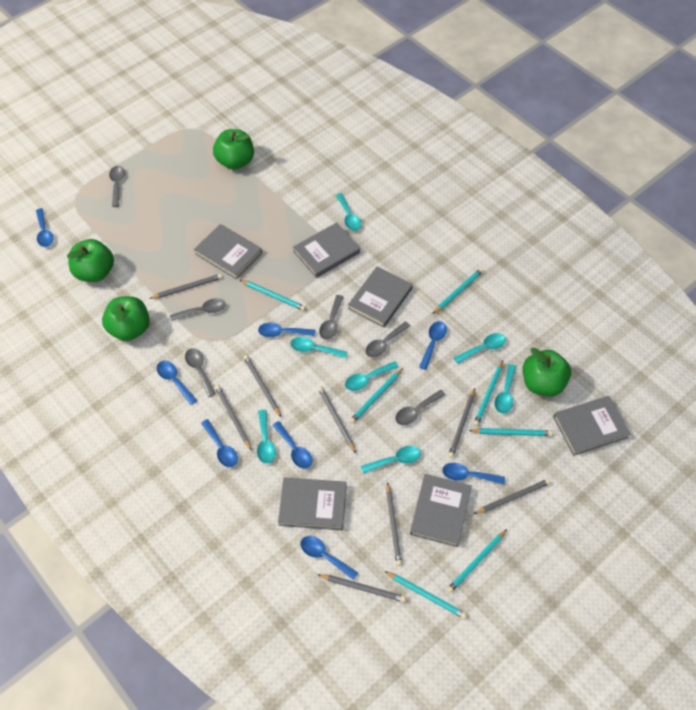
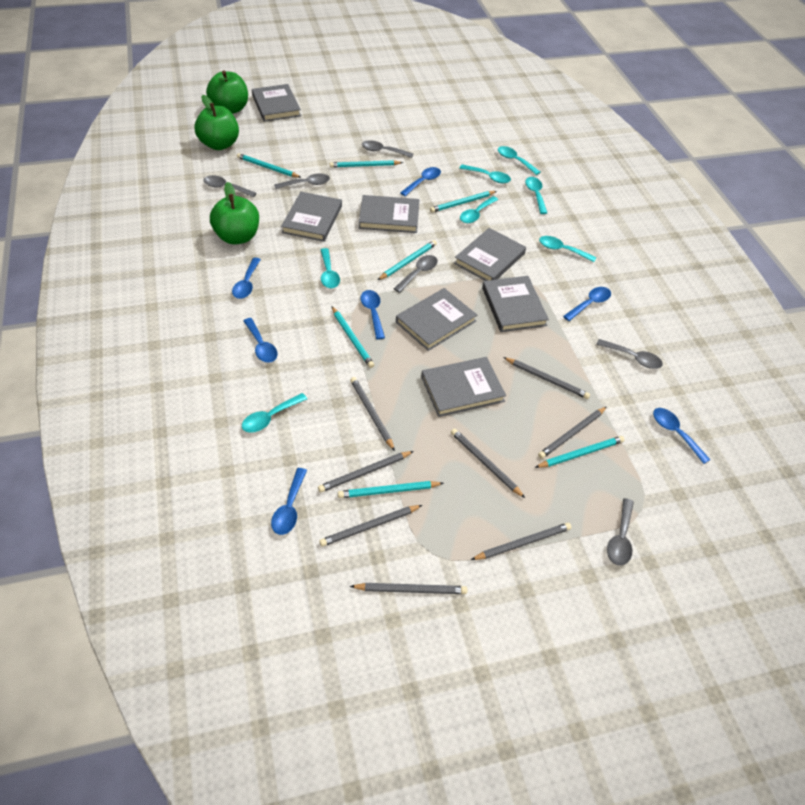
blue spoon: 8 -> 7
green apple: 4 -> 3
grey book: 6 -> 7

